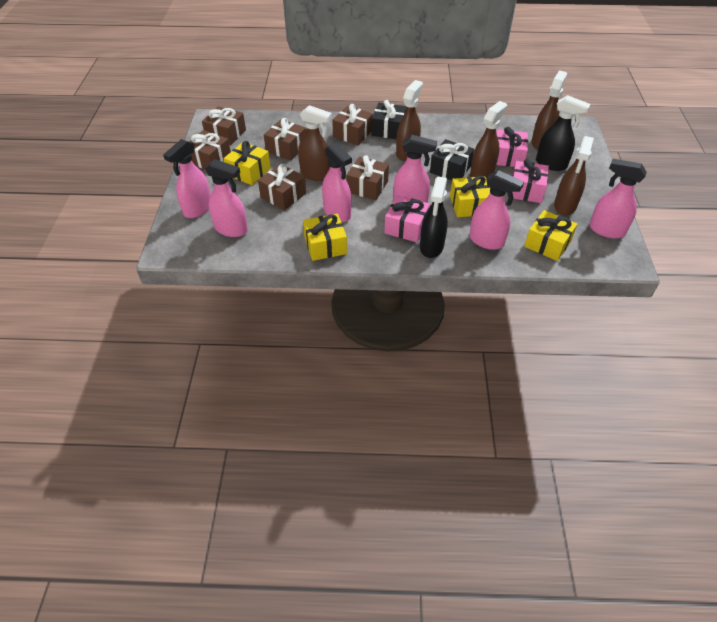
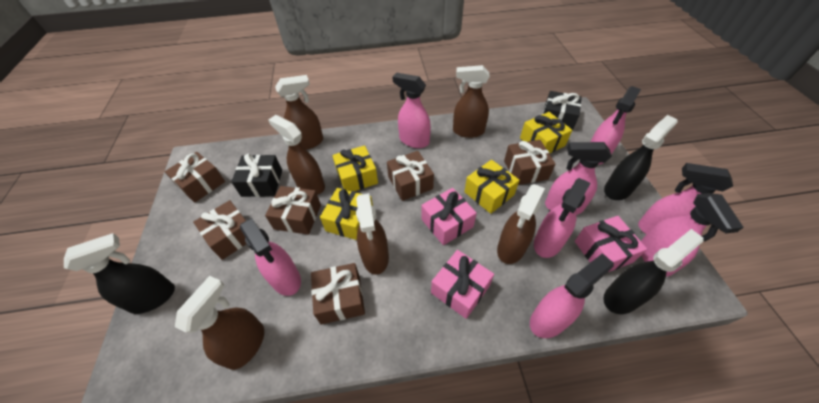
black spray bottle: 2 -> 3
brown spray bottle: 5 -> 6
pink spray bottle: 6 -> 8

